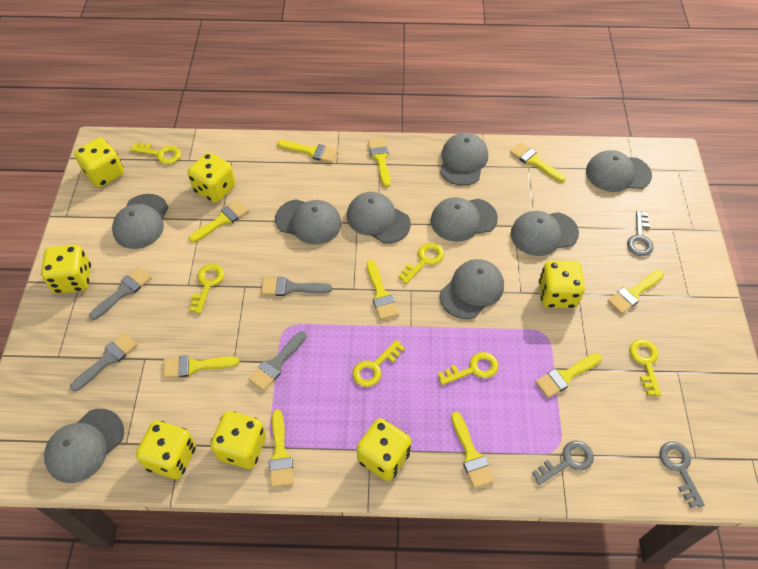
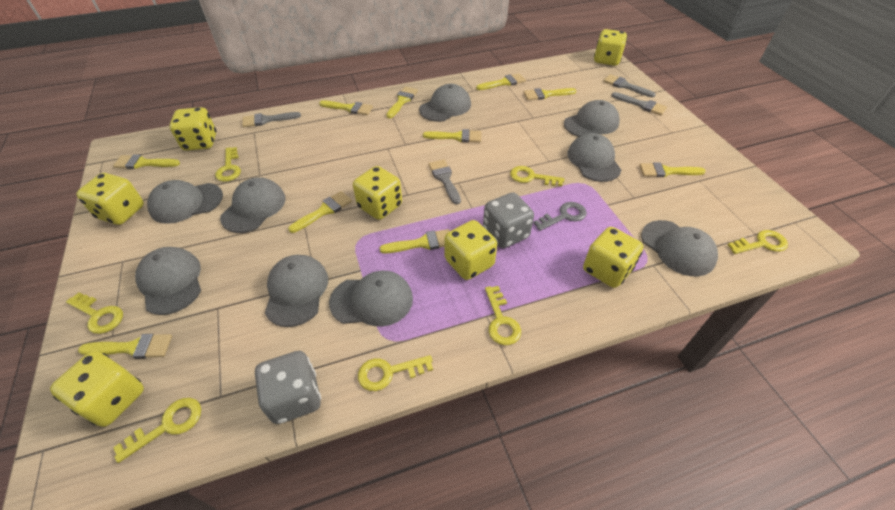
grey dice: 0 -> 2
grey key: 3 -> 1
yellow key: 6 -> 7

